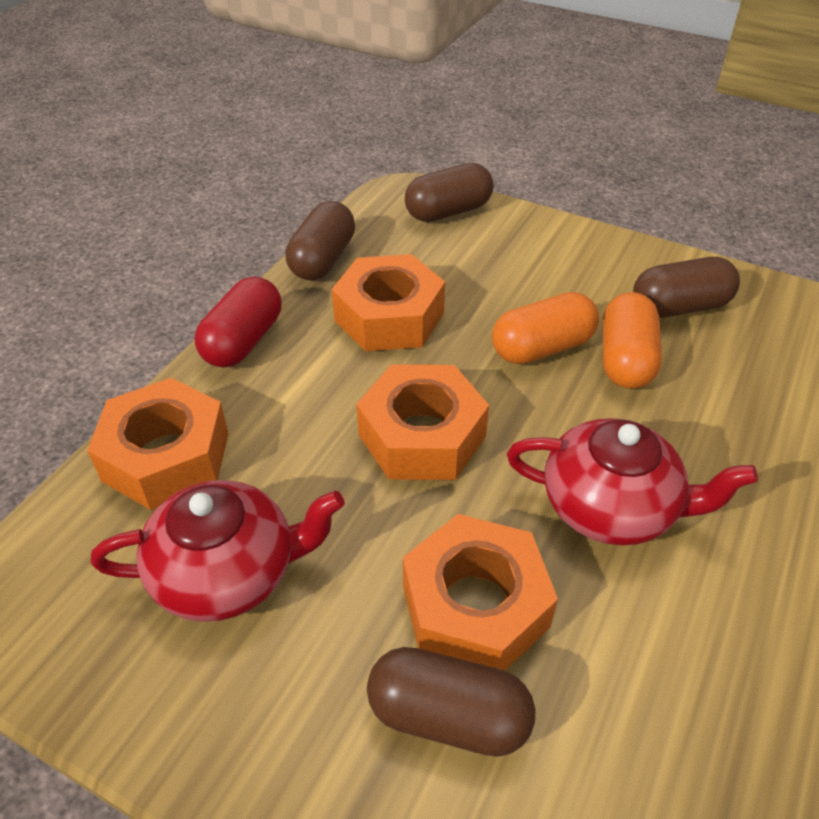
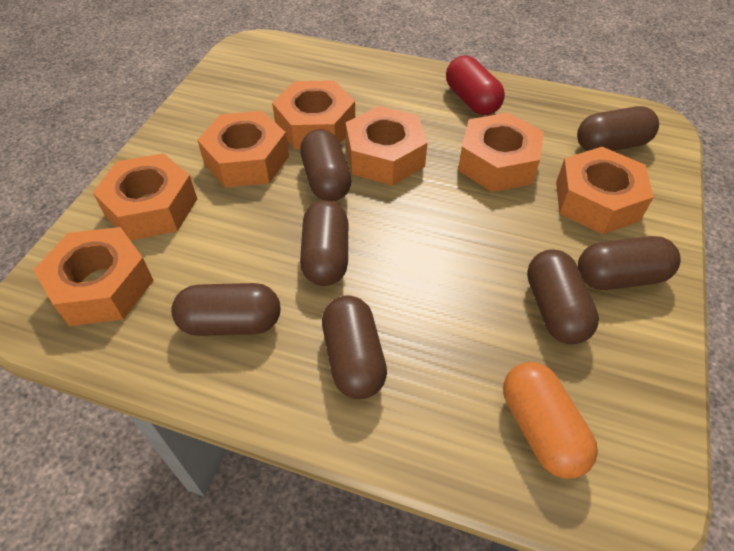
brown capsule: 4 -> 7
orange capsule: 2 -> 1
orange nut: 4 -> 7
red teapot: 2 -> 0

